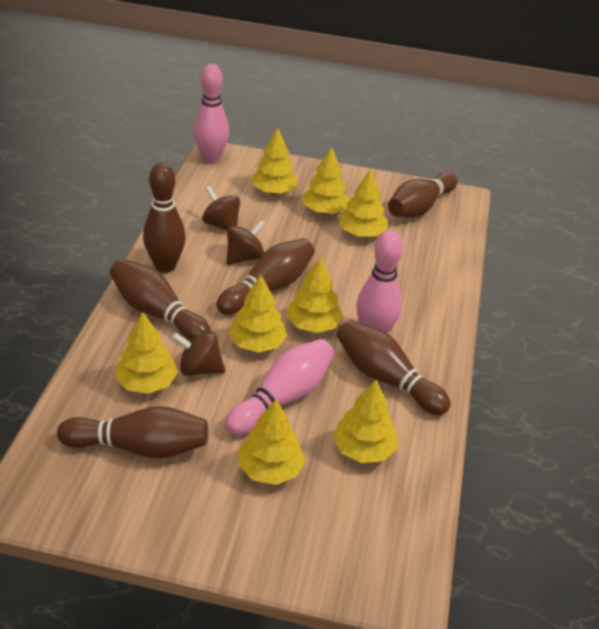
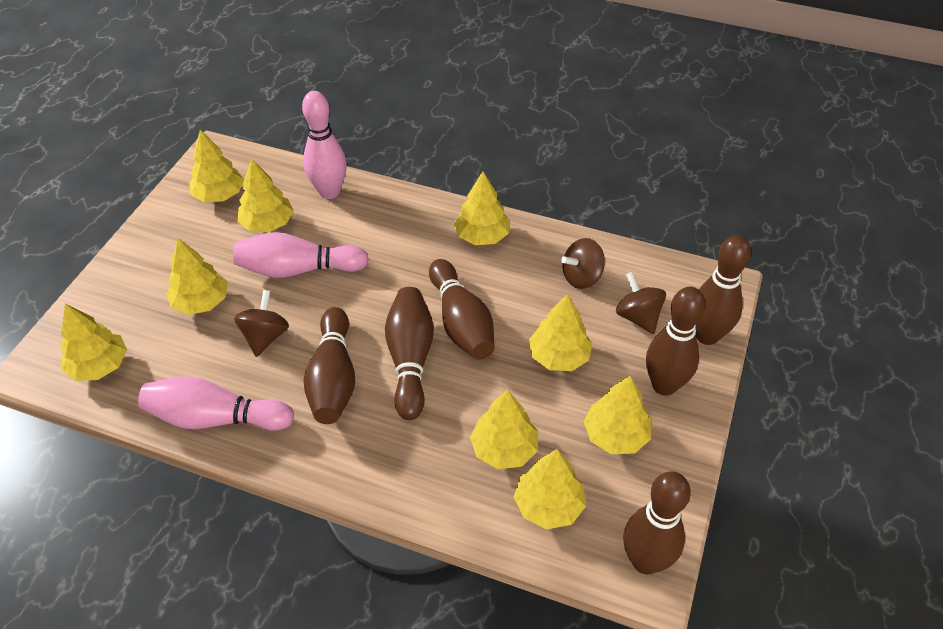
yellow tree: 8 -> 9

